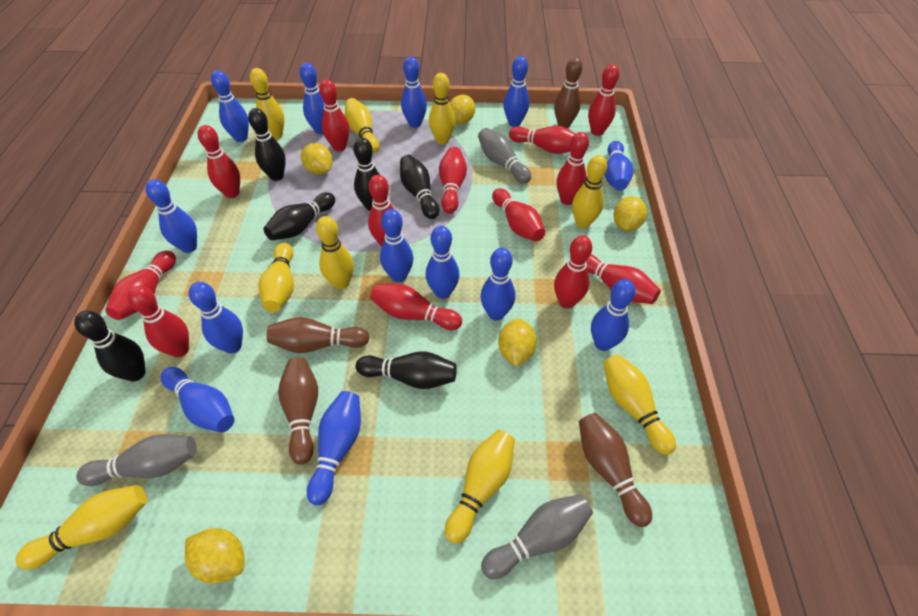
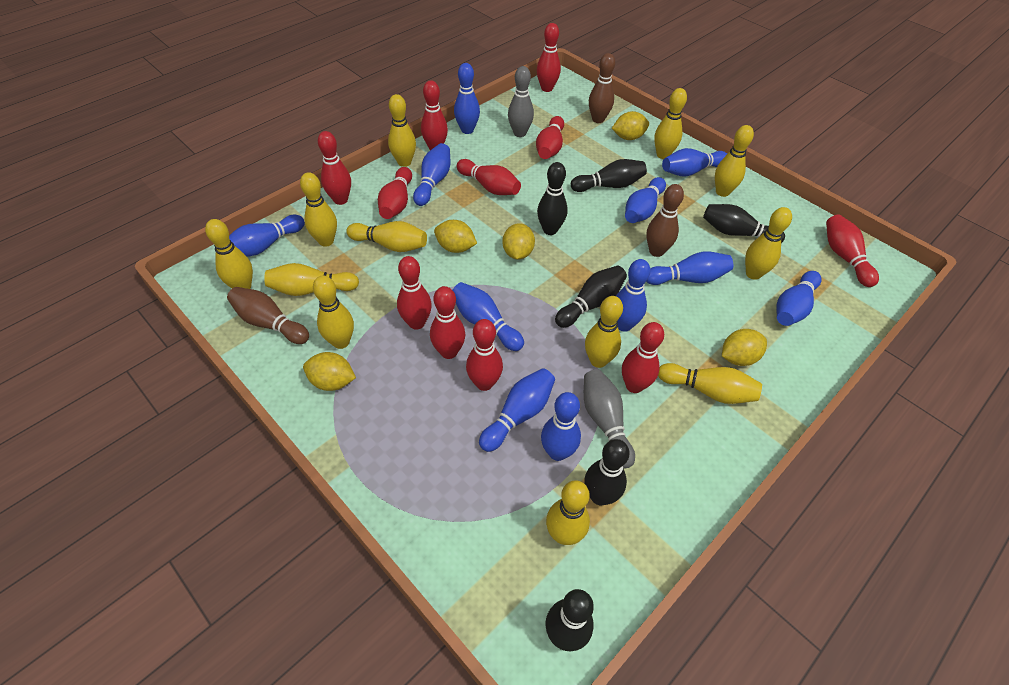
blue bowling pin: 13 -> 11
brown bowling pin: 4 -> 3
grey bowling pin: 3 -> 2
red bowling pin: 13 -> 11
yellow bowling pin: 9 -> 12

